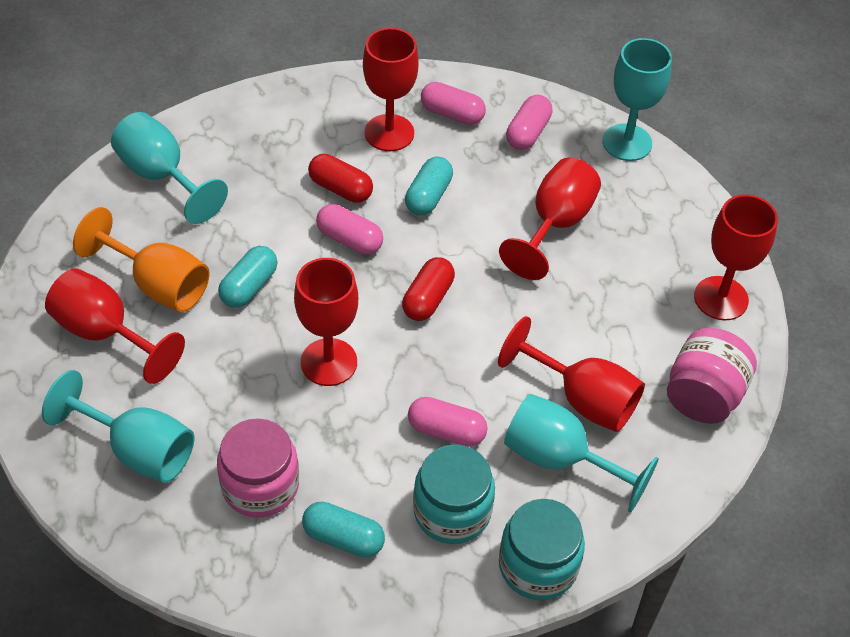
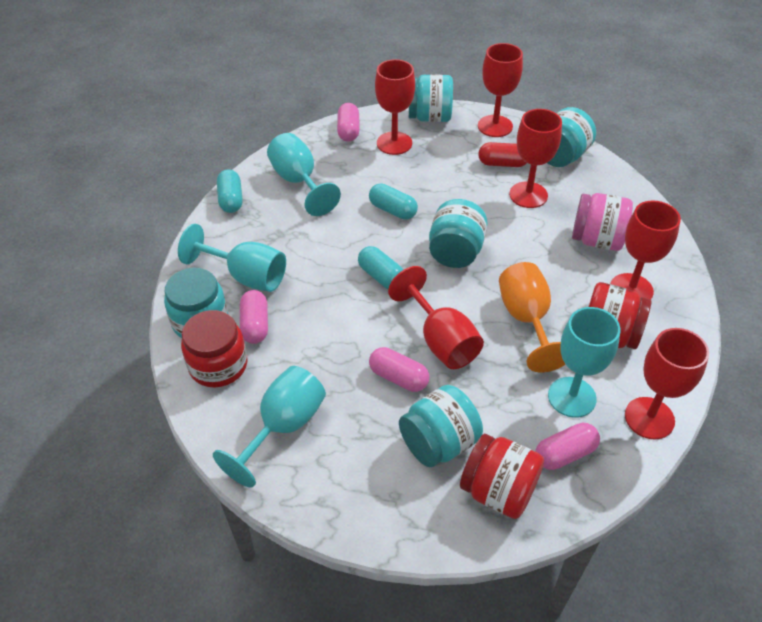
pink jar: 2 -> 1
red capsule: 2 -> 1
red jar: 0 -> 3
turquoise jar: 2 -> 5

